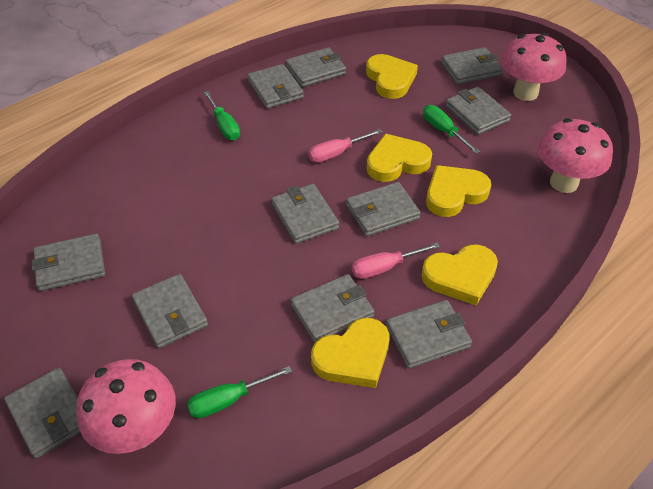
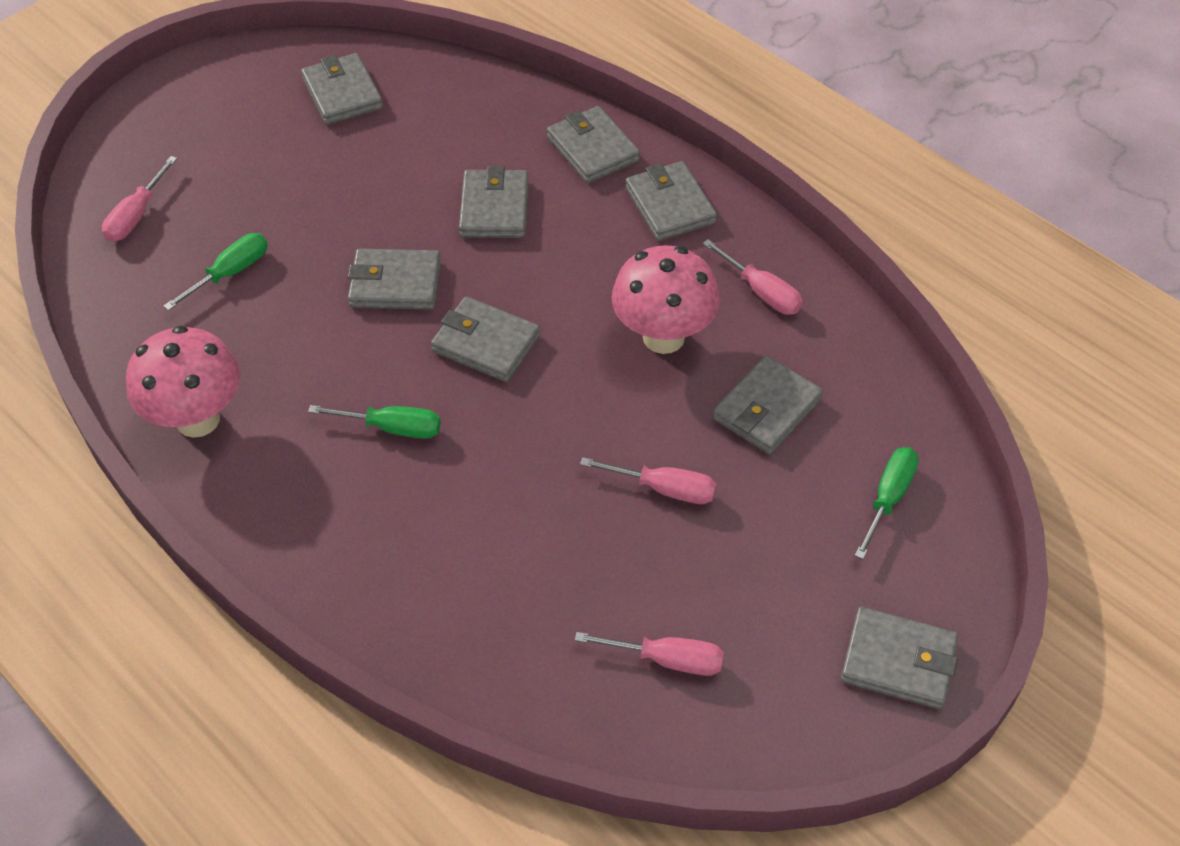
grey wallet: 11 -> 8
pink mushroom: 3 -> 2
pink screwdriver: 2 -> 4
yellow heart: 5 -> 0

